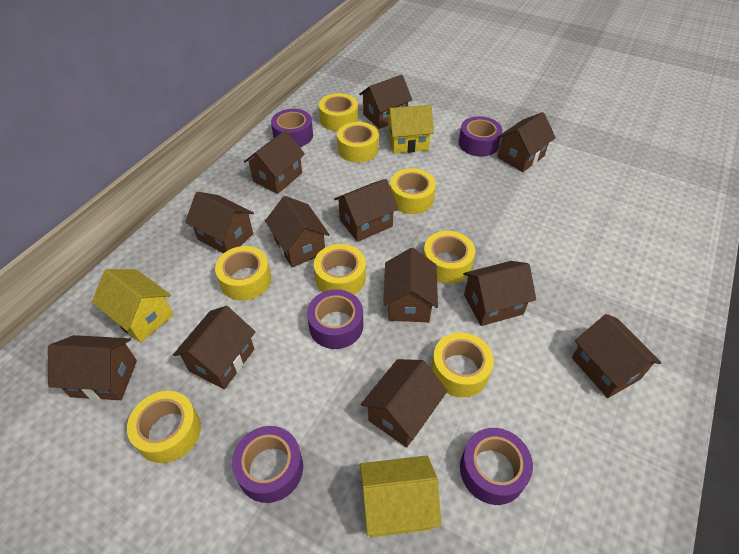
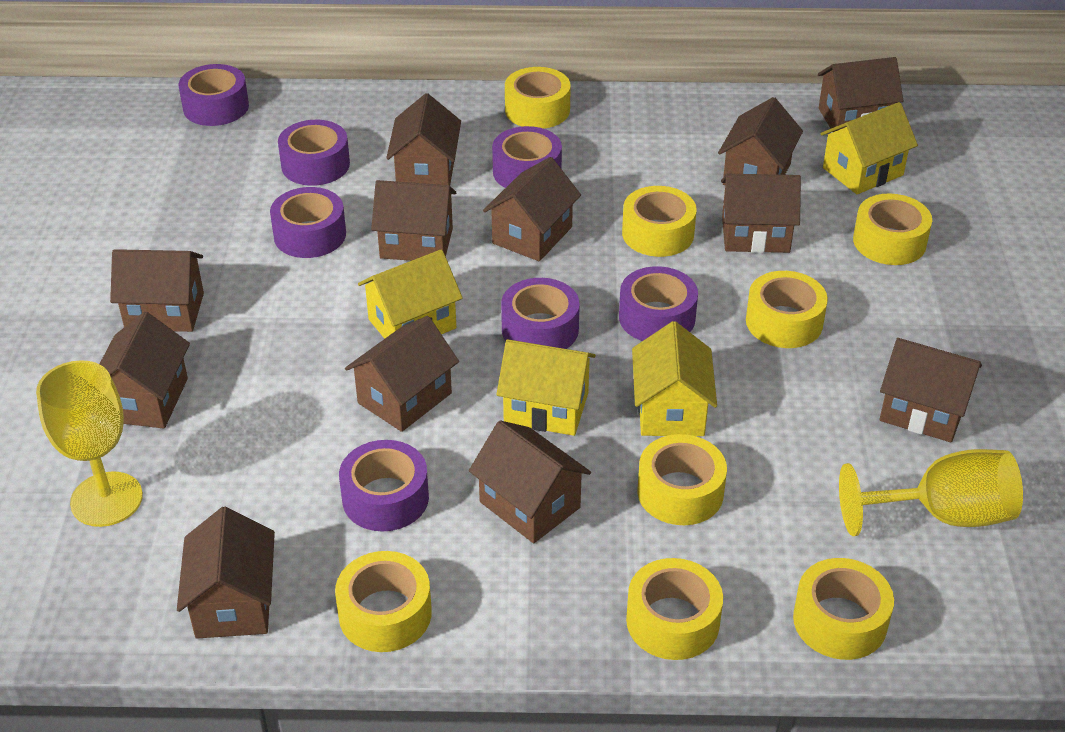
purple tape: 5 -> 7
yellow goblet: 0 -> 2
yellow house: 3 -> 4

